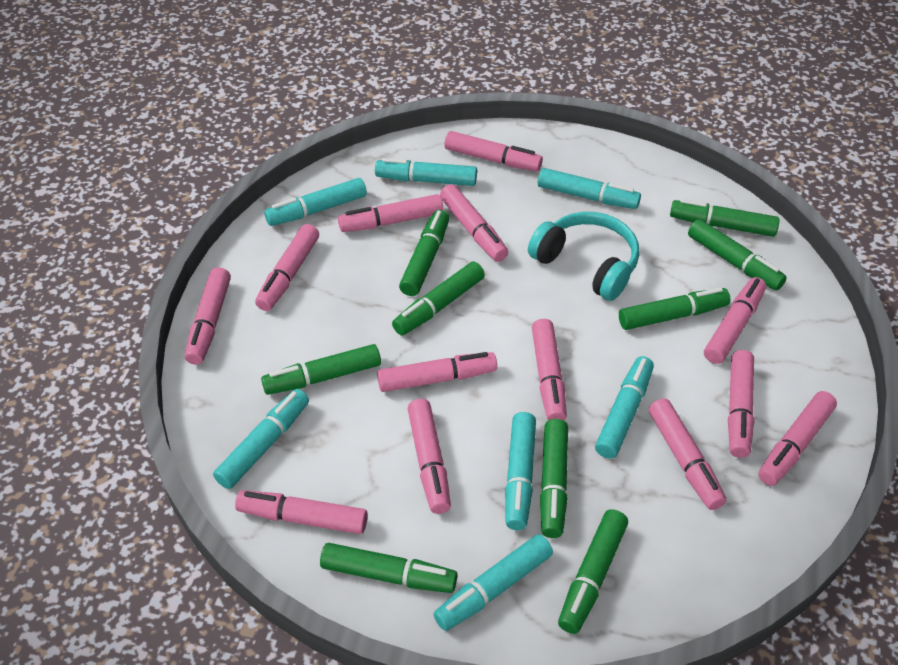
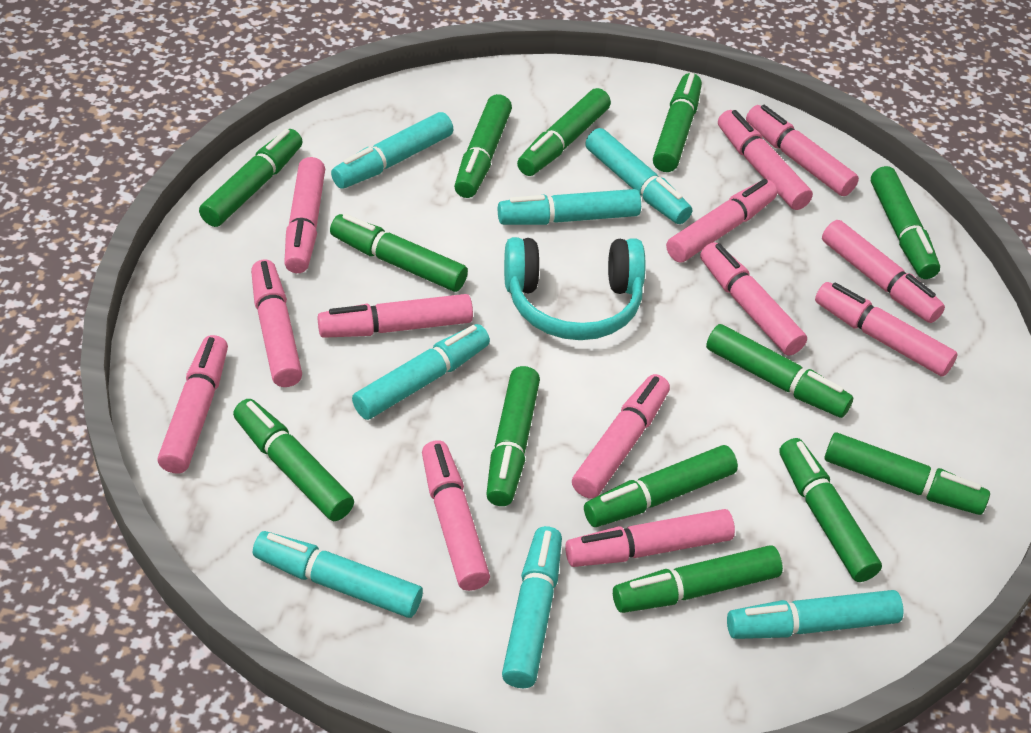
green marker: 9 -> 13

